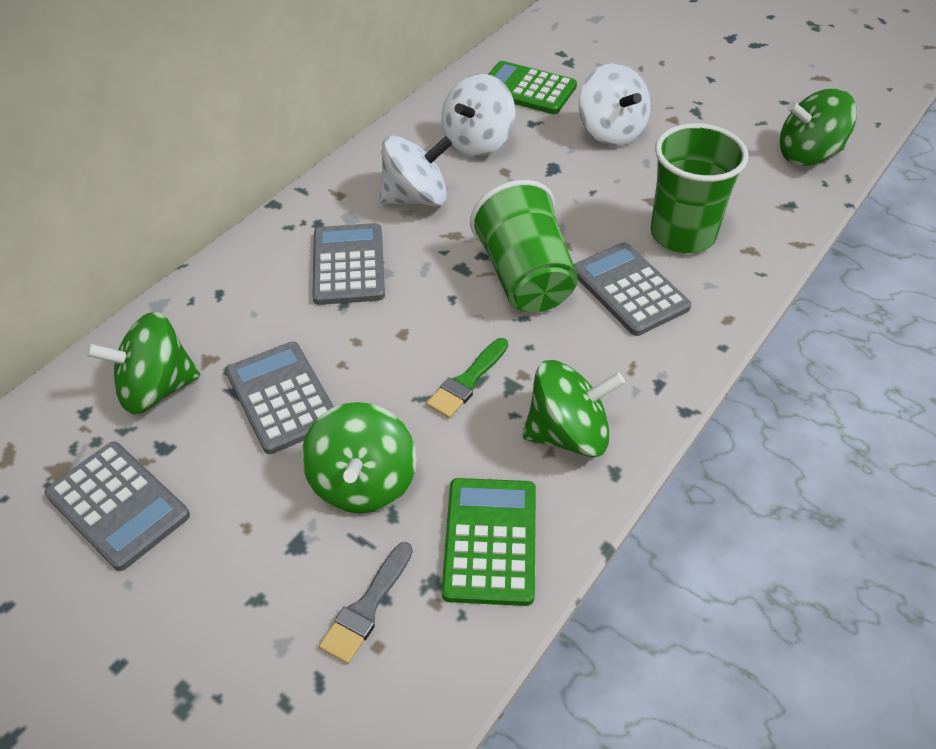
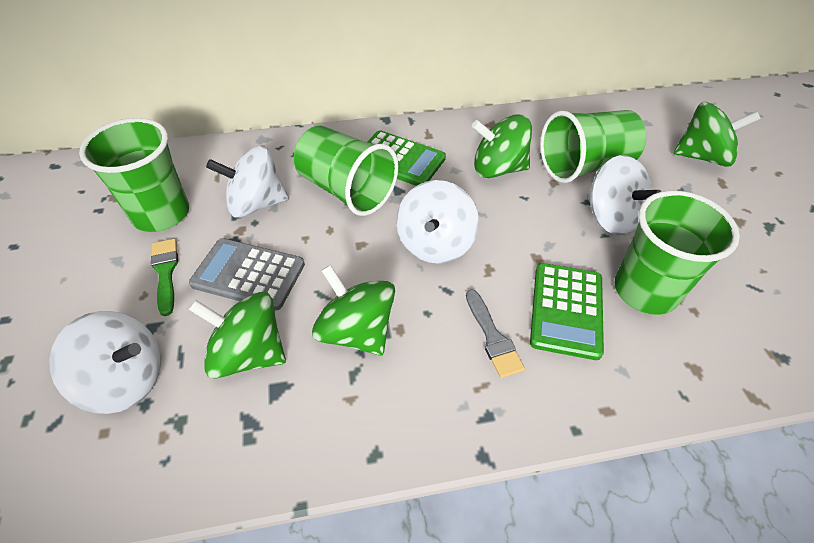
green cup: 2 -> 4
grey calculator: 4 -> 1
white spinning top: 3 -> 4

